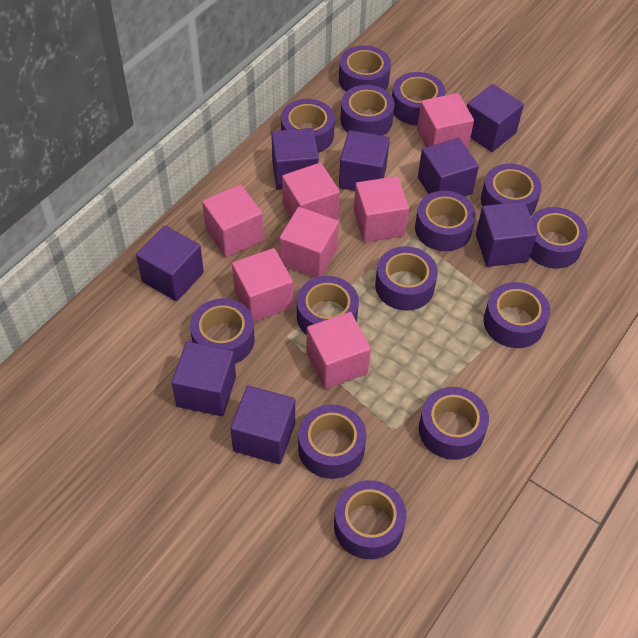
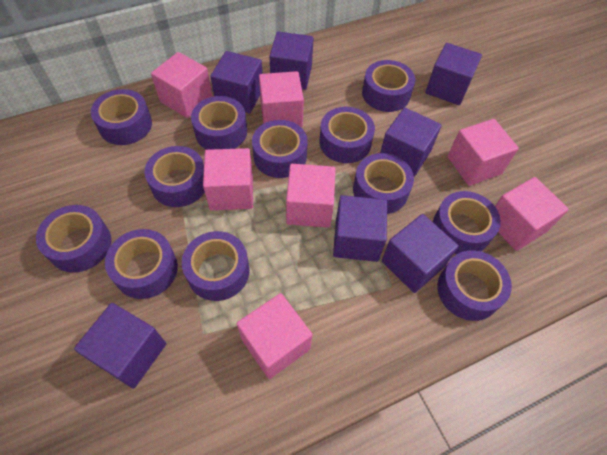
purple cube: 8 -> 7
purple tape: 14 -> 12

